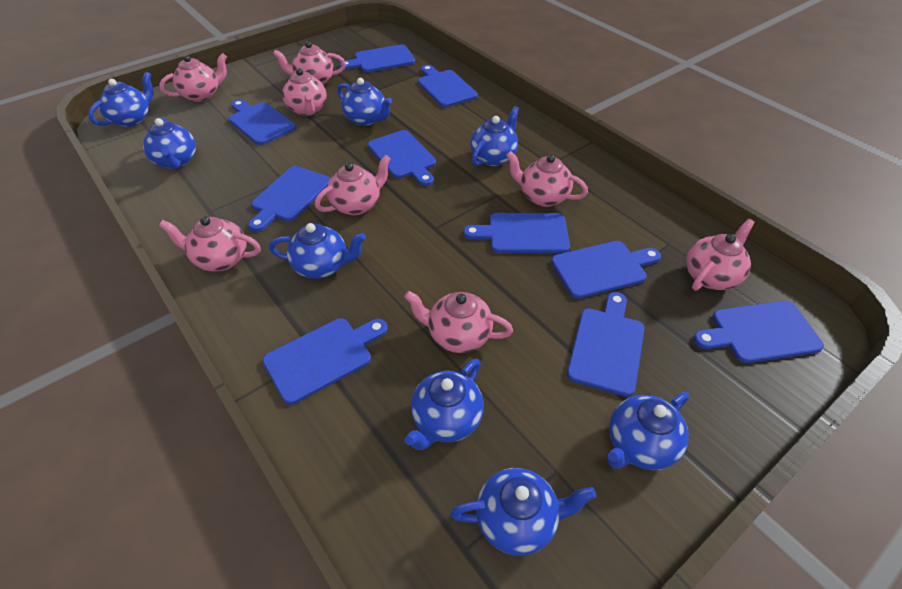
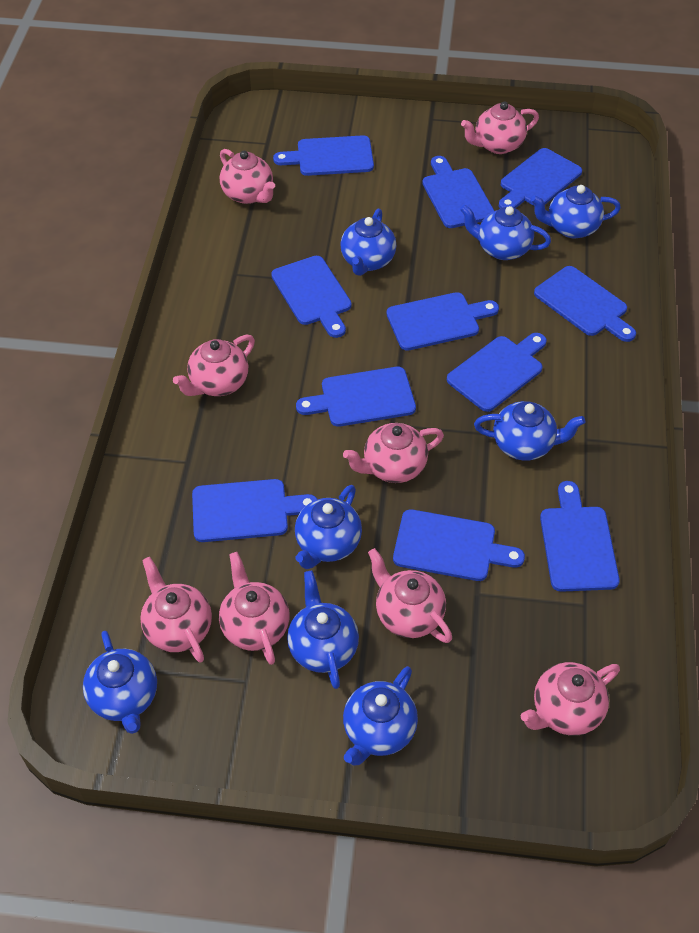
blue cutting board: 10 -> 11

